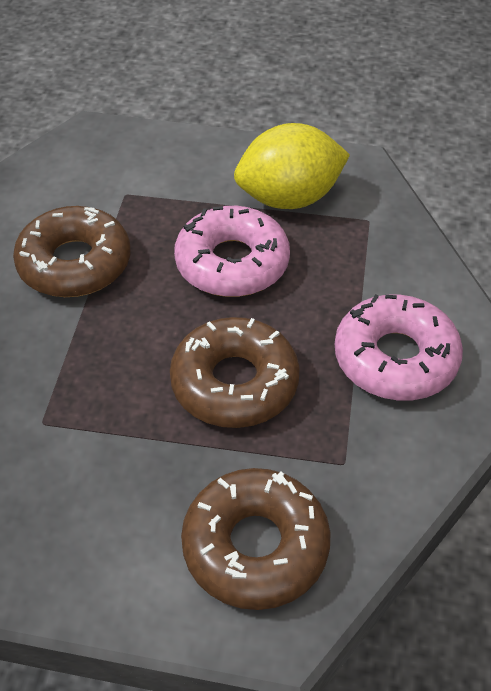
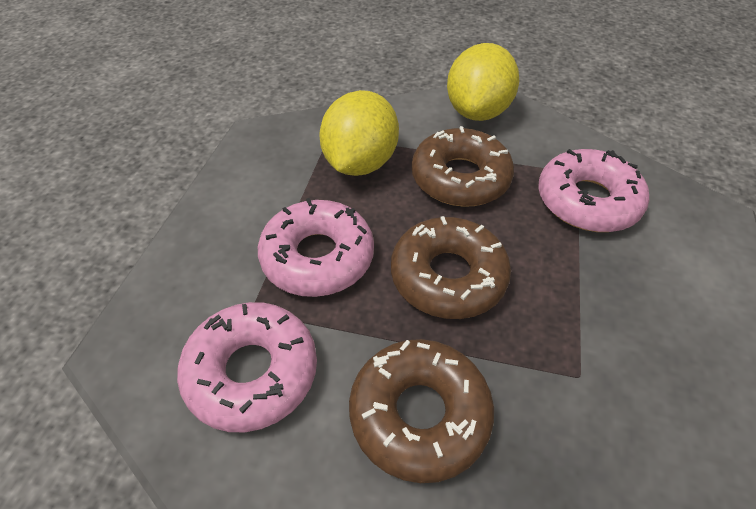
pink donut: 2 -> 3
yellow lemon: 1 -> 2

